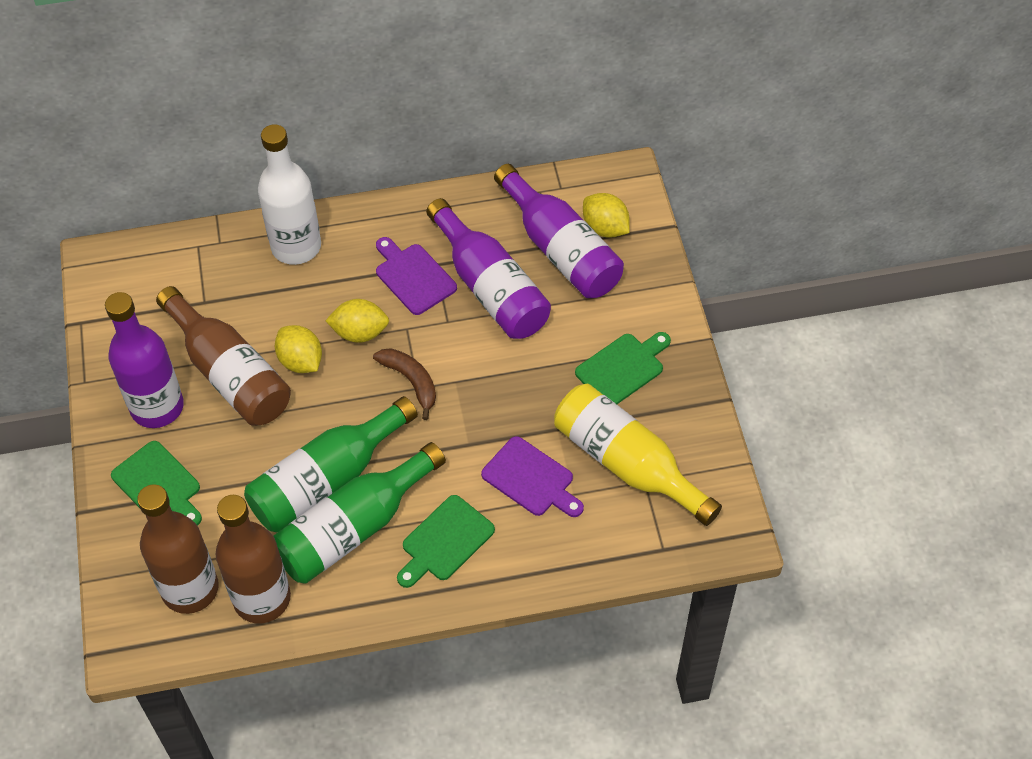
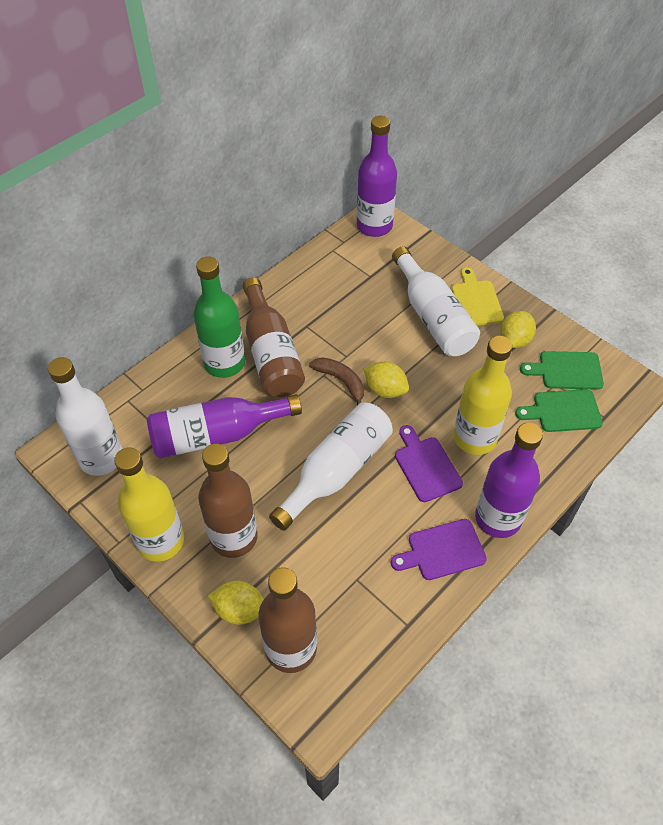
green bottle: 2 -> 1
green cutting board: 3 -> 2
white bottle: 1 -> 3
yellow bottle: 1 -> 2
yellow cutting board: 0 -> 1

